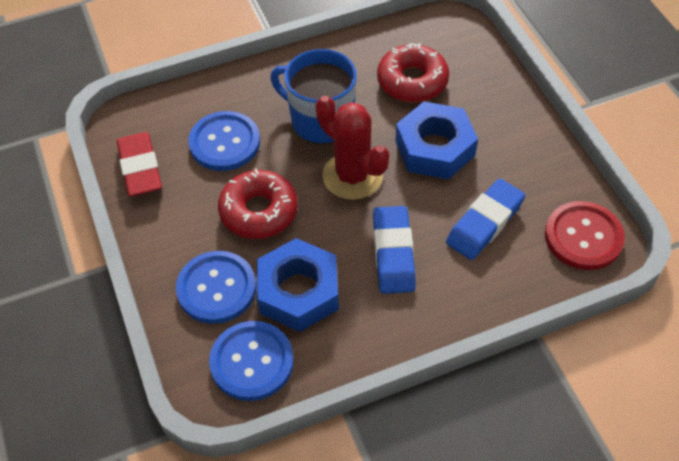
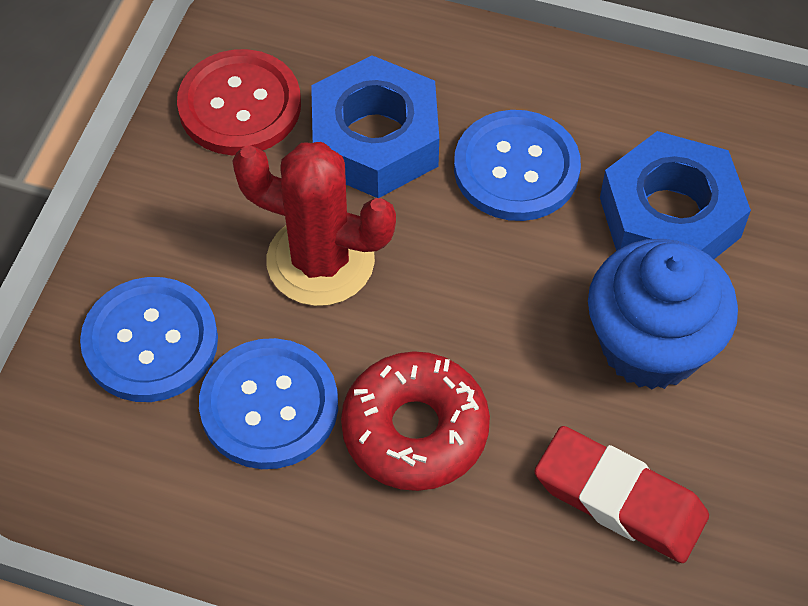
blue cupcake: 0 -> 1
blue eraser: 2 -> 0
blue mug: 1 -> 0
red donut: 2 -> 1

